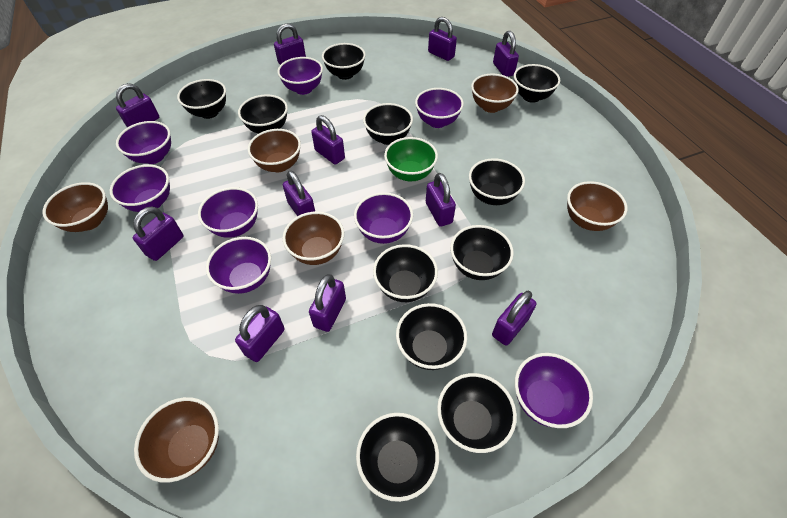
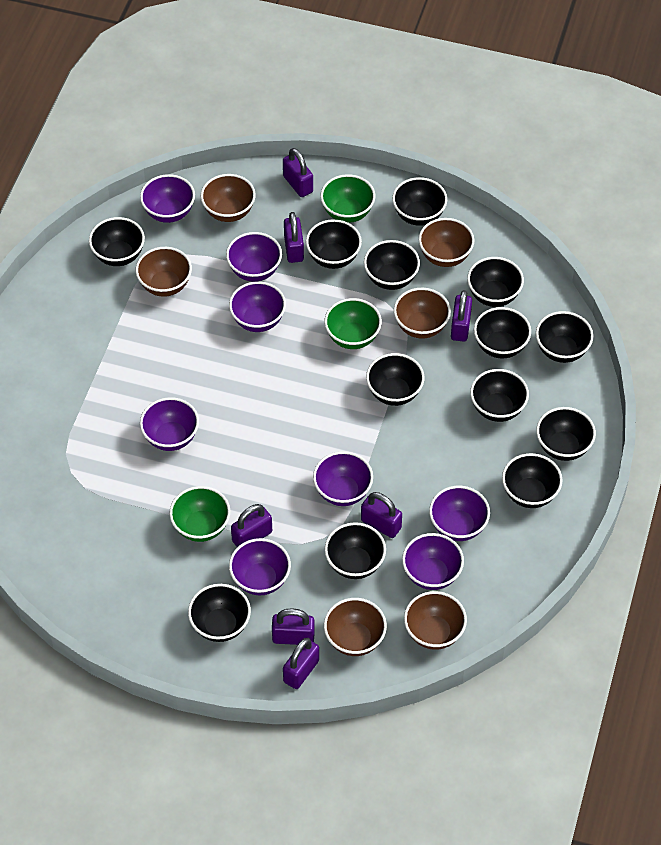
black bowl: 11 -> 13
green bowl: 1 -> 3
purple padlock: 11 -> 7

